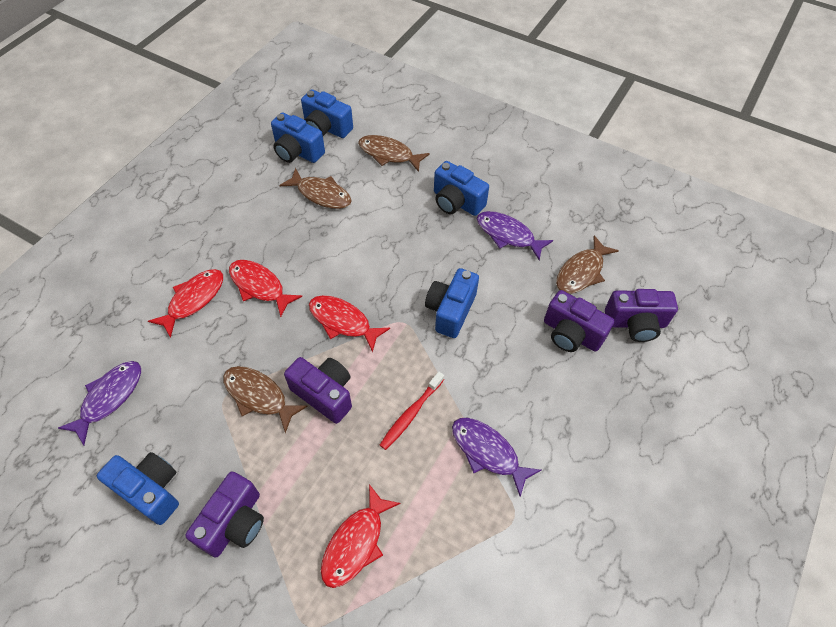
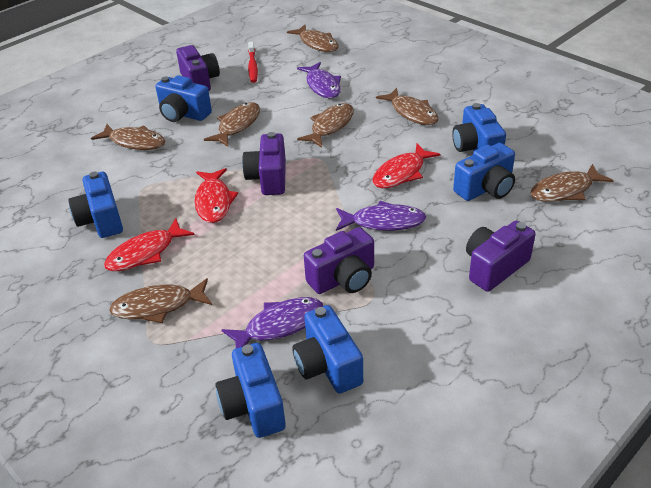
blue camera: 5 -> 6
brown fish: 4 -> 7
red fish: 4 -> 3

